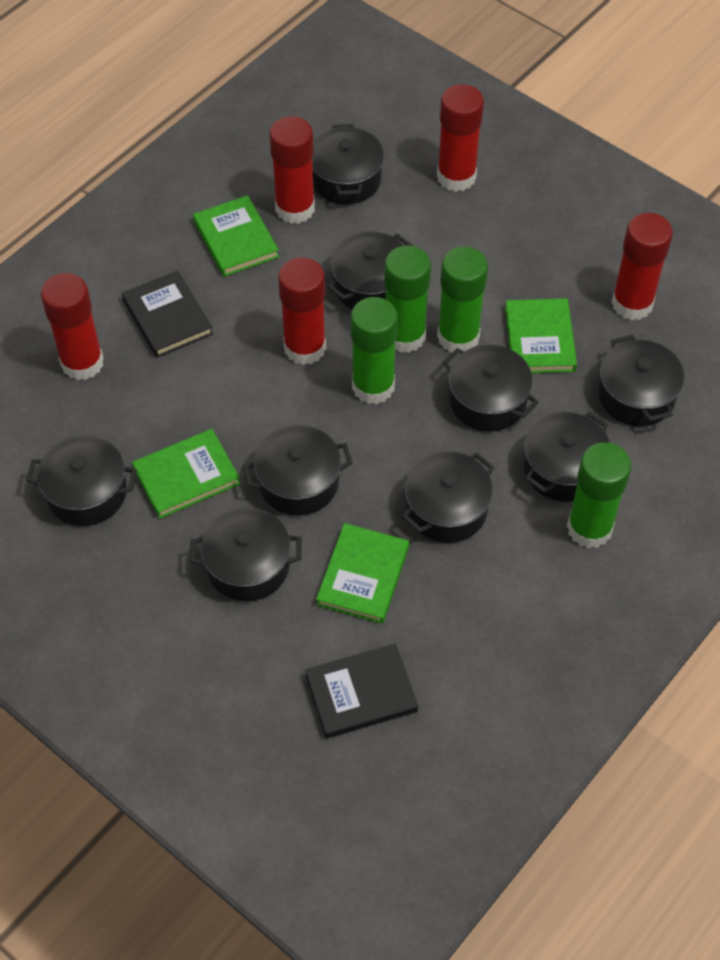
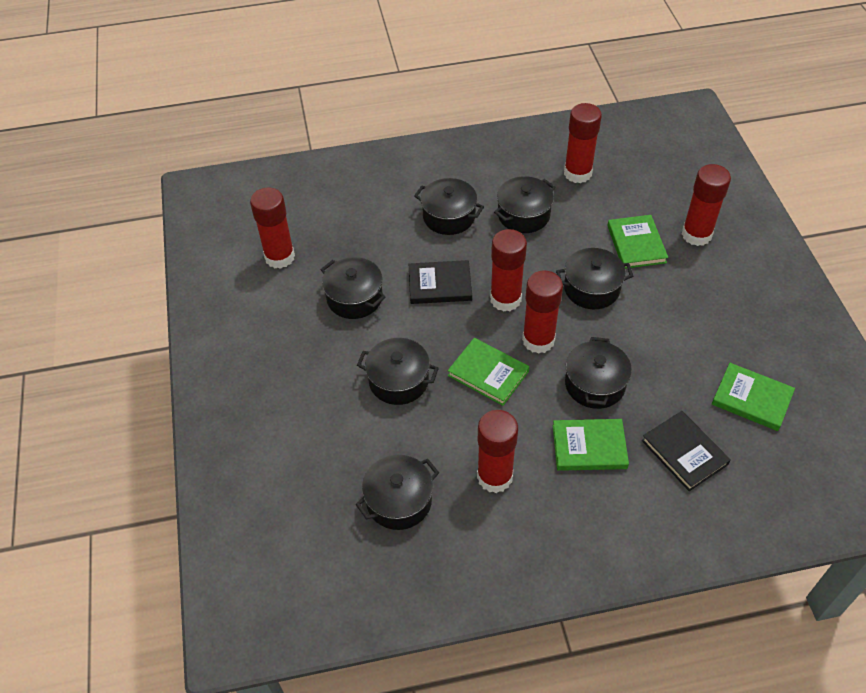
black pot: 9 -> 7
green glue stick: 4 -> 0
red glue stick: 5 -> 6

